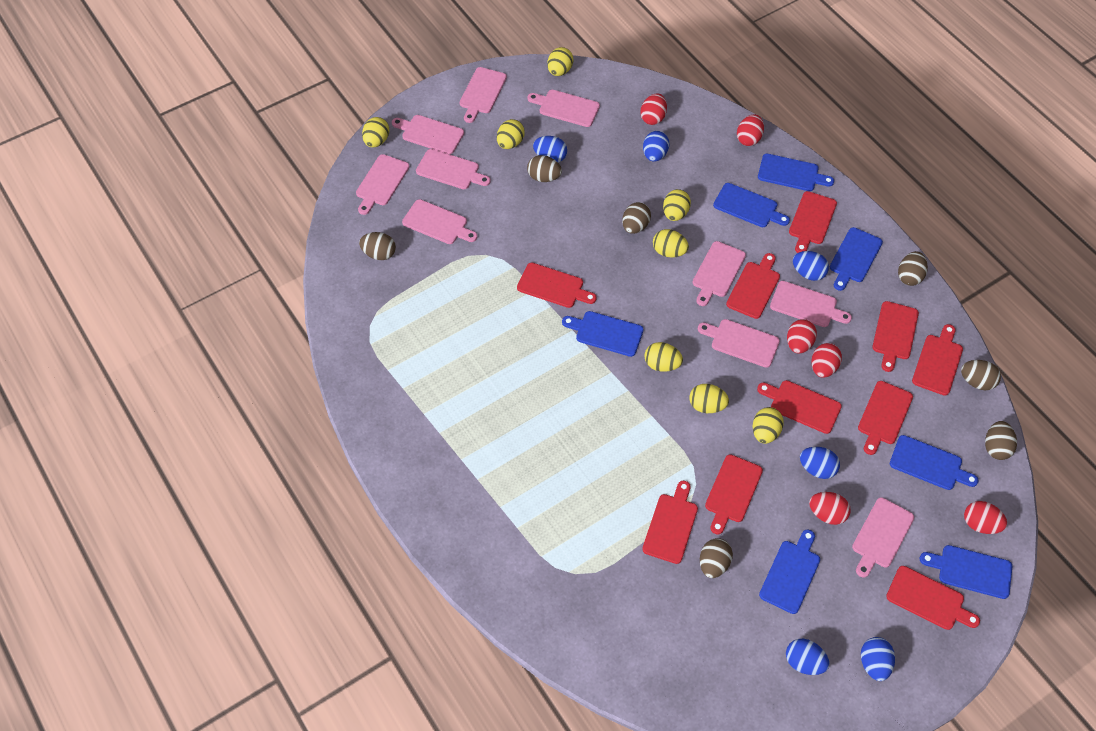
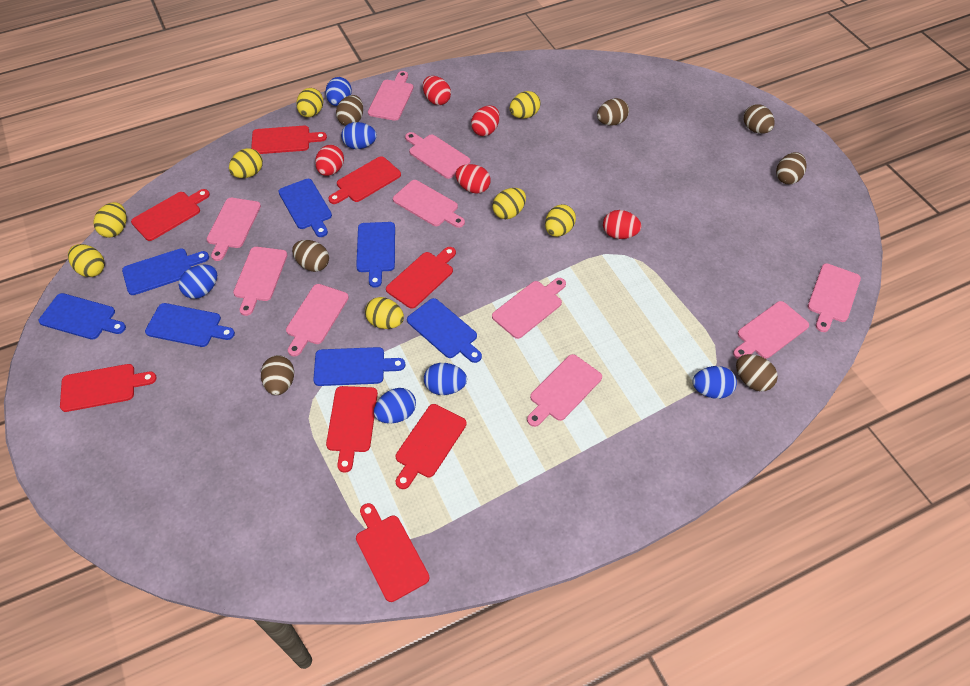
red cutting board: 10 -> 8
red egg: 6 -> 5

